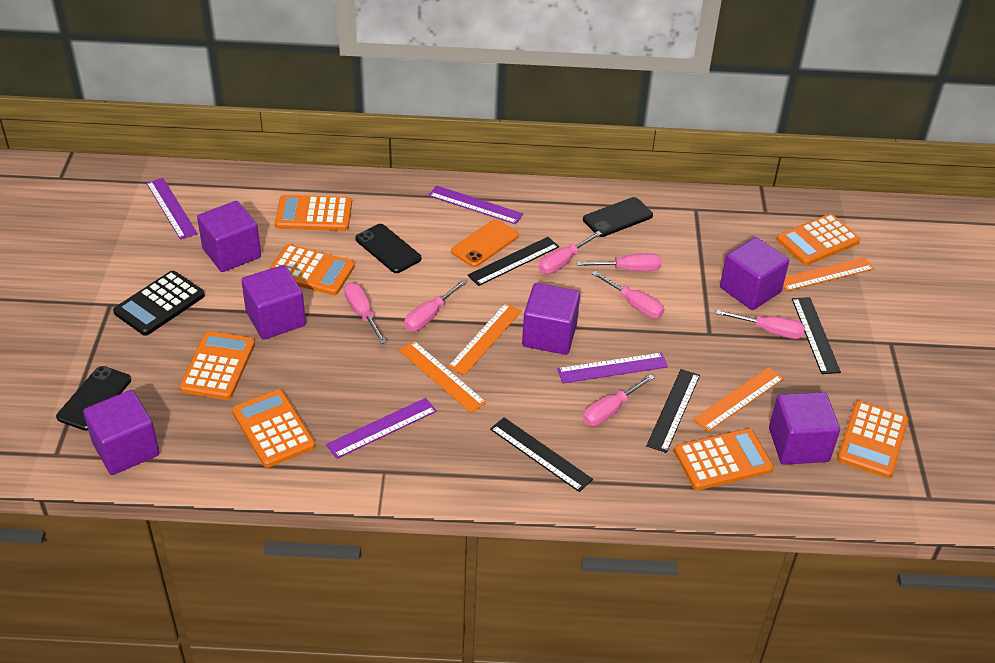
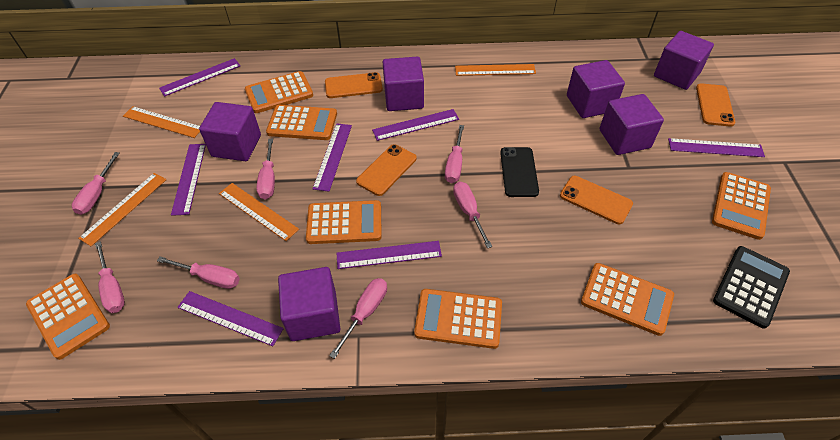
black phone: 3 -> 1
black ruler: 4 -> 0
orange phone: 1 -> 4
purple ruler: 4 -> 7

